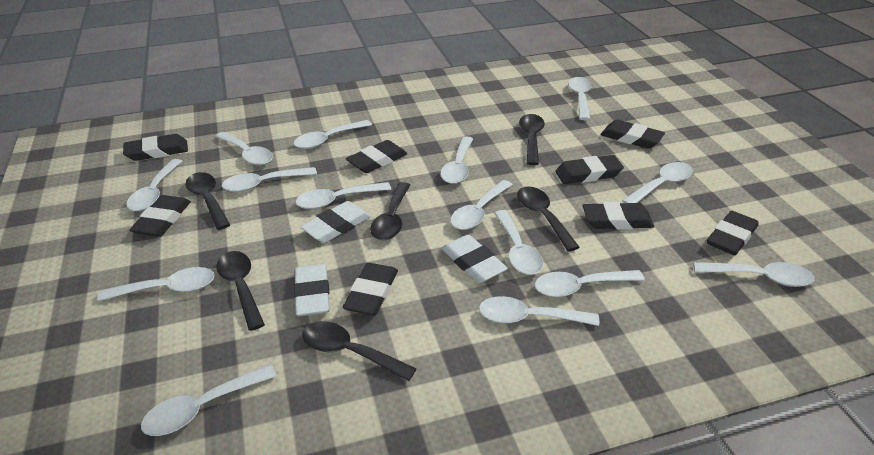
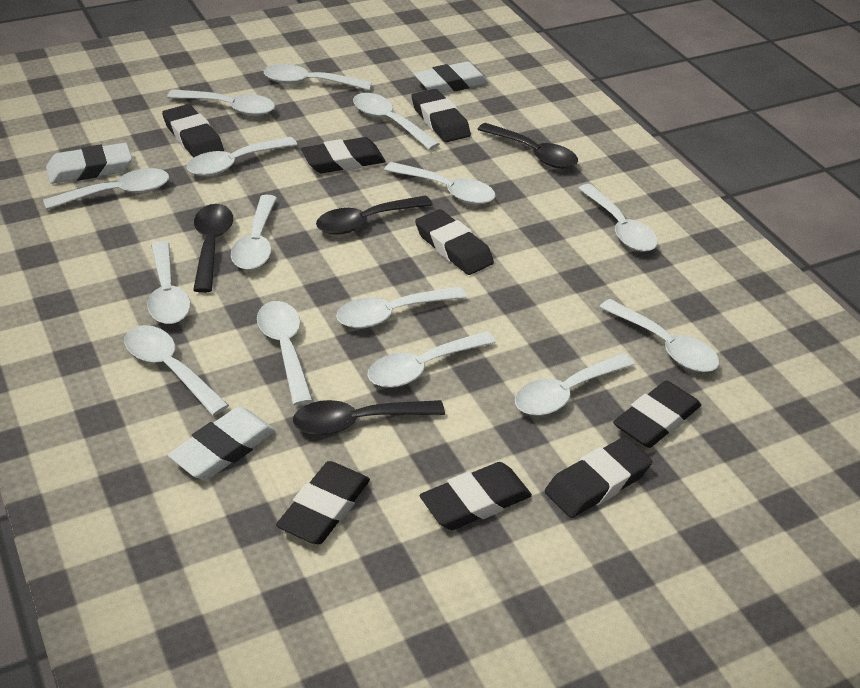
black spoon: 6 -> 4

